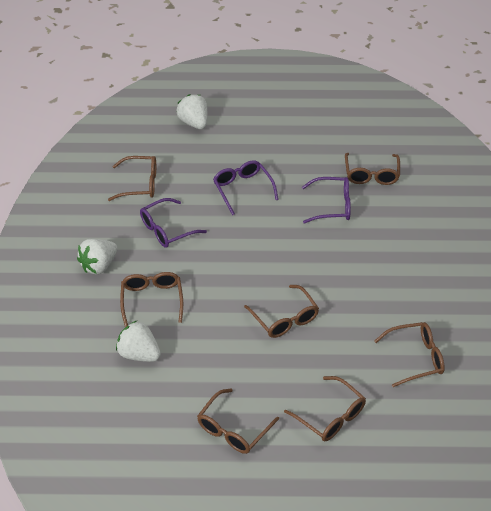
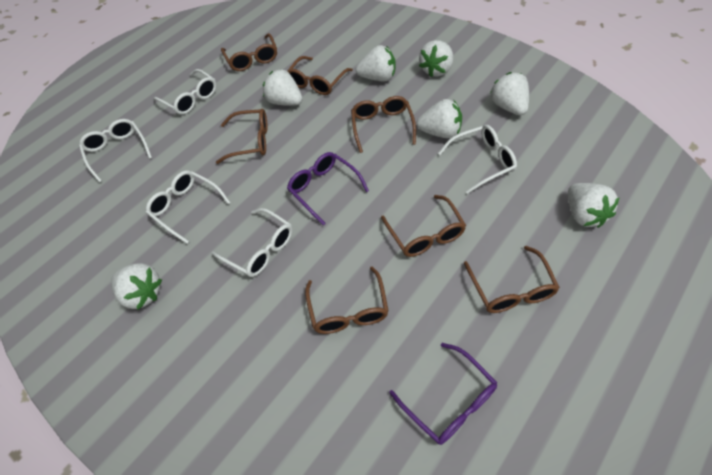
purple glasses: 3 -> 2
white glasses: 0 -> 5
white strawberry: 3 -> 7

